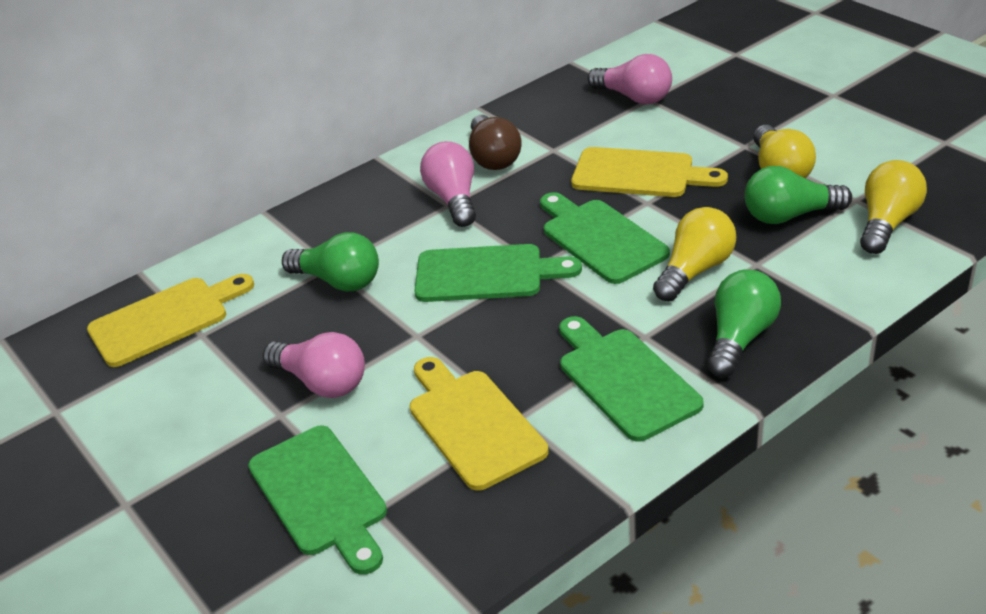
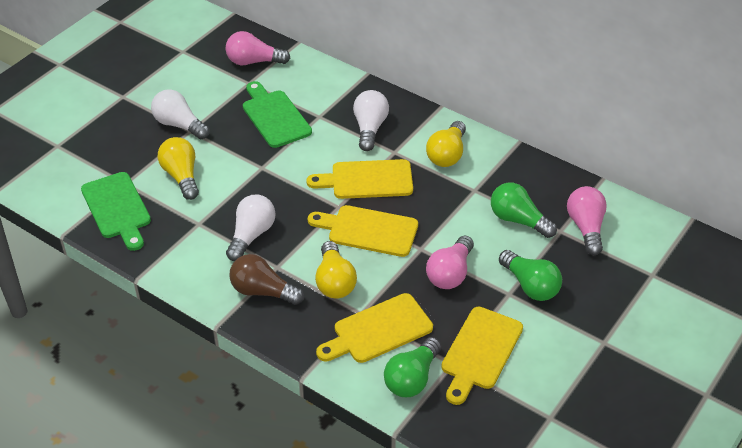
green cutting board: 4 -> 2
white light bulb: 0 -> 3
yellow cutting board: 3 -> 4

